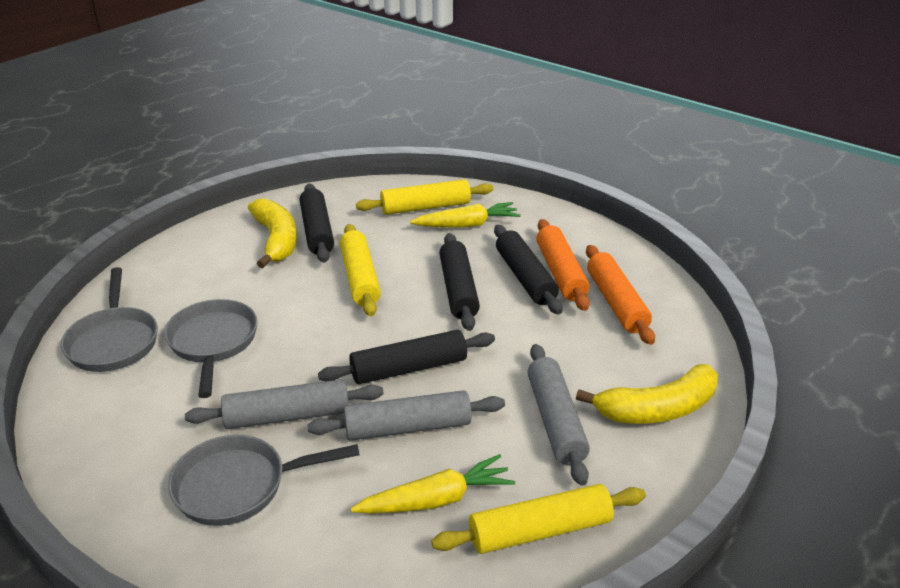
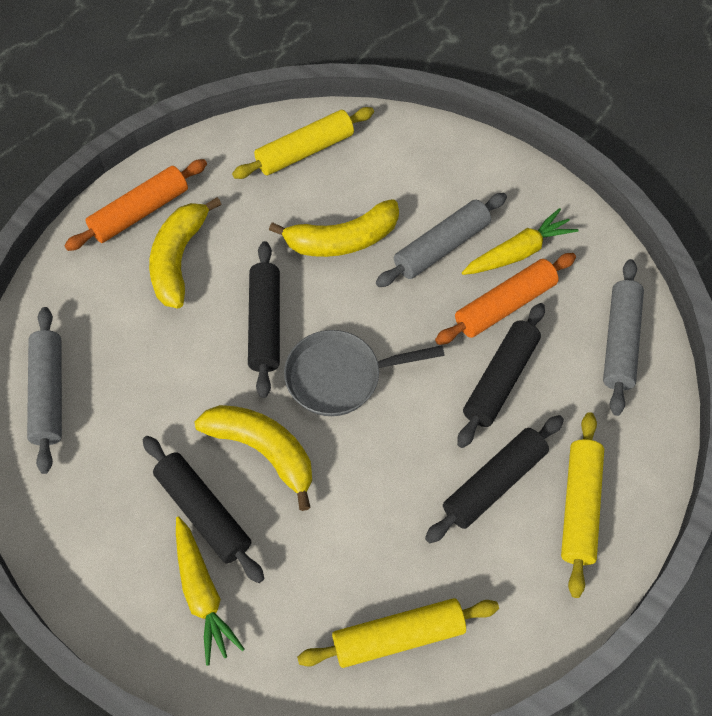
grey pan: 3 -> 1
yellow banana: 2 -> 3

